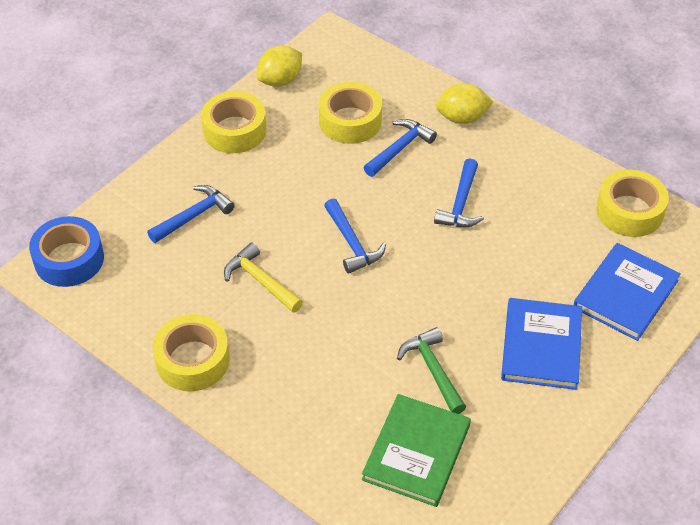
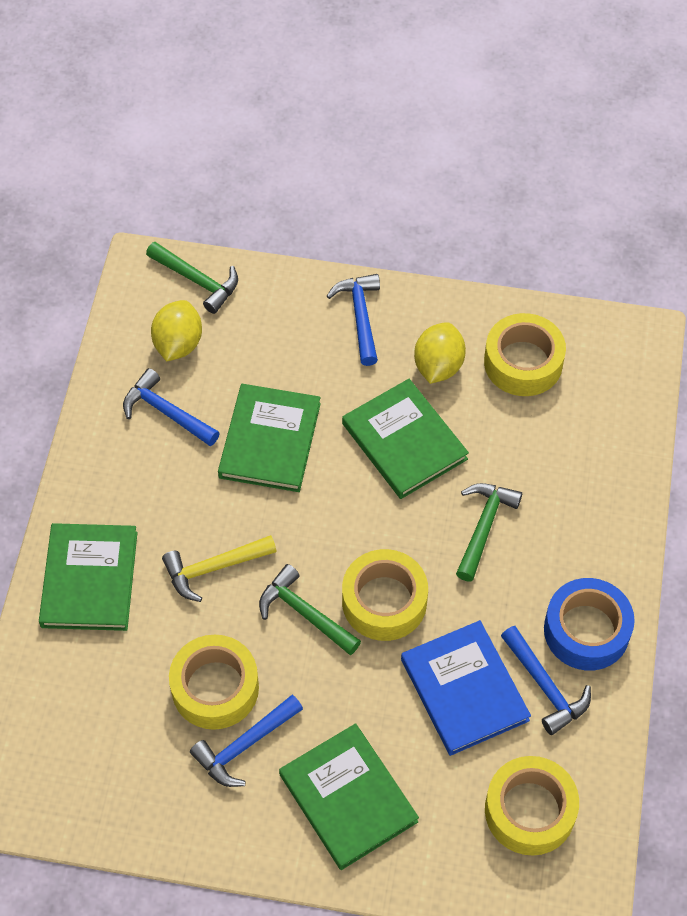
blue book: 2 -> 1
green book: 1 -> 4
green hammer: 1 -> 3

